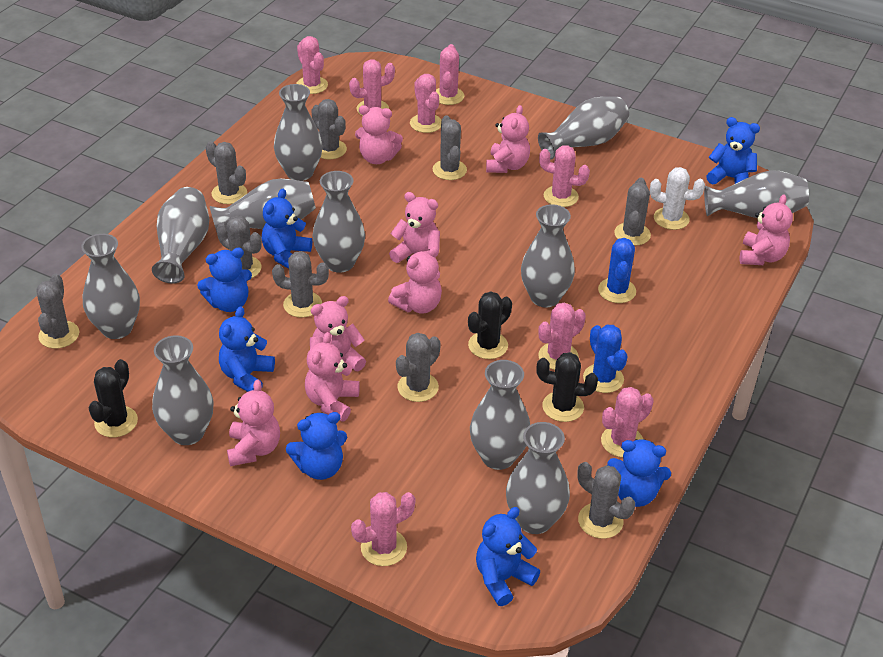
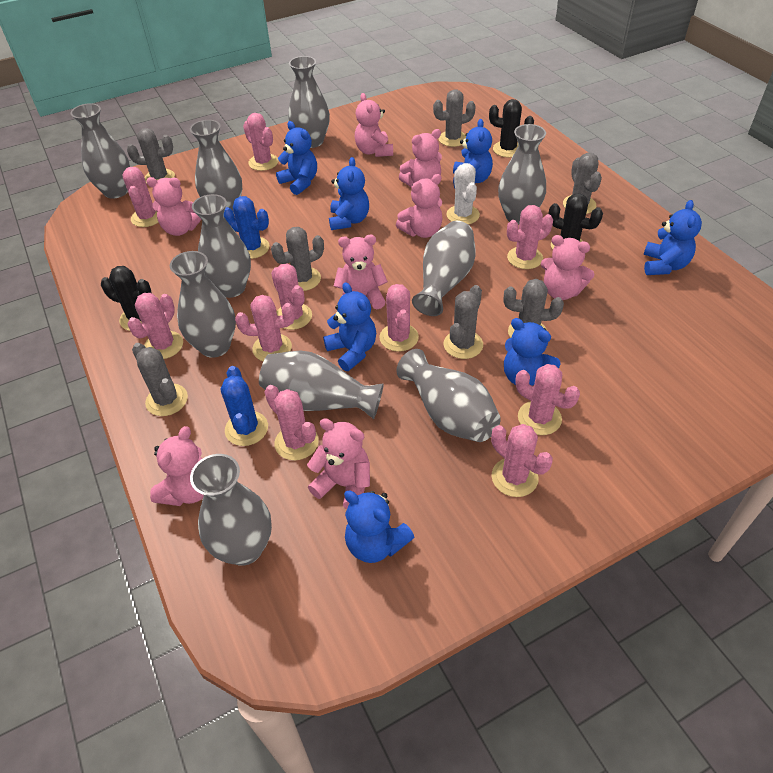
grey cactus: 9 -> 7
grey vase: 11 -> 10
pink cactus: 8 -> 10

